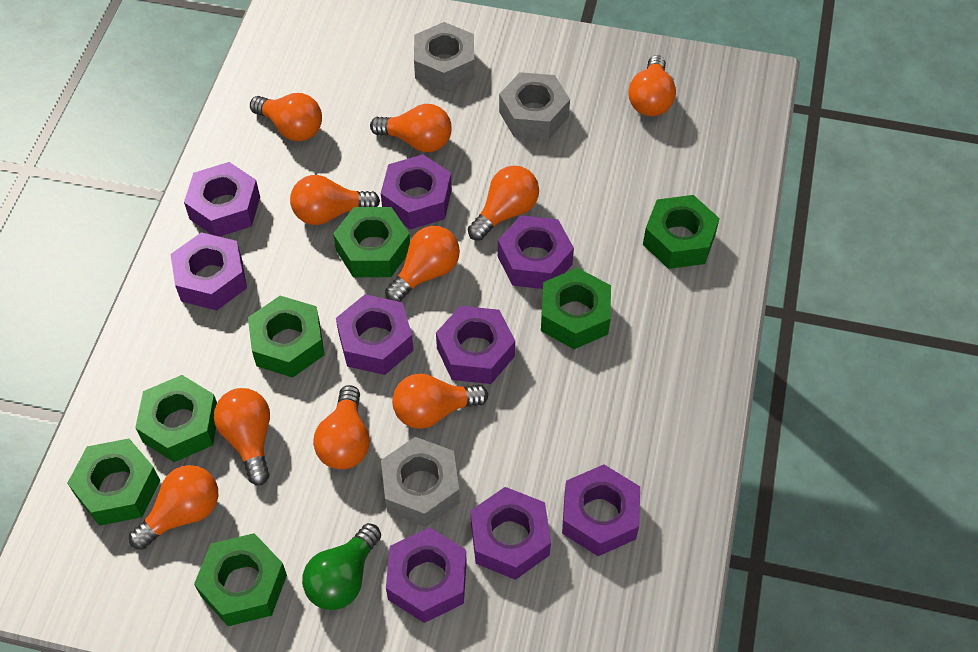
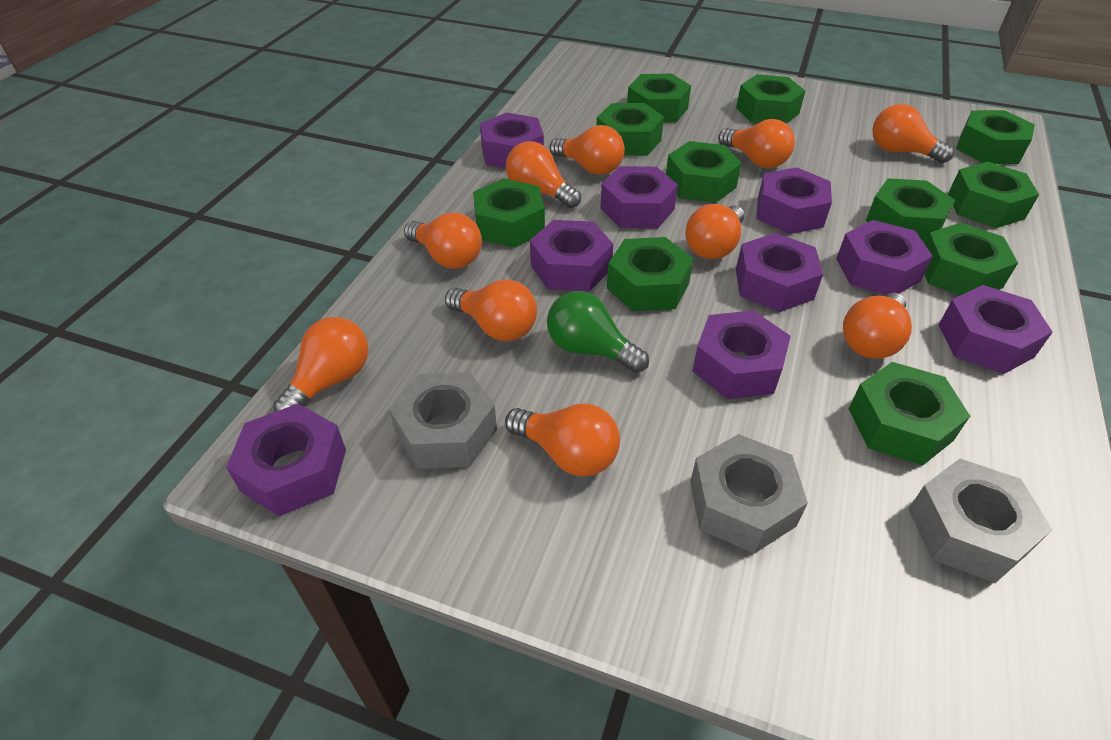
green nut: 7 -> 11

